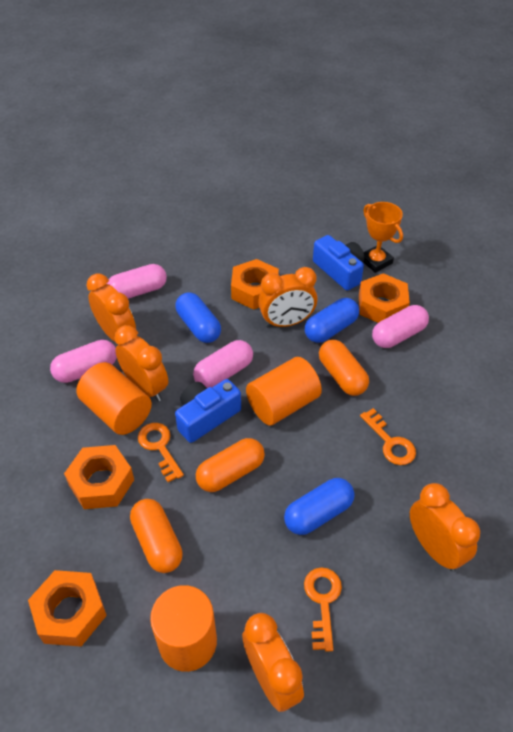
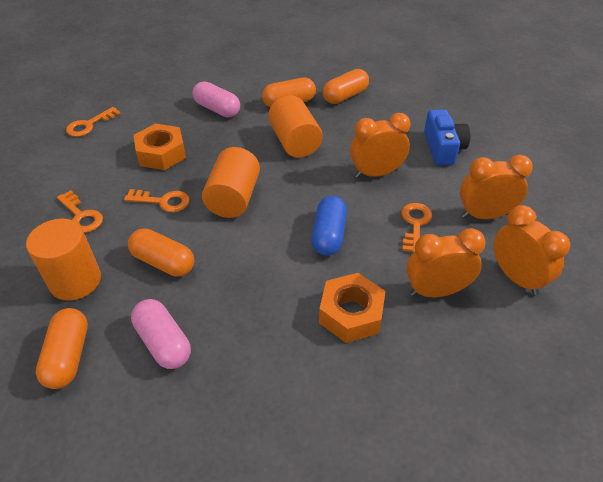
blue camera: 2 -> 1
blue capsule: 3 -> 1
orange capsule: 3 -> 4
orange clock: 5 -> 4
orange key: 3 -> 4
orange nut: 4 -> 2
orange trophy: 1 -> 0
pink capsule: 4 -> 2

